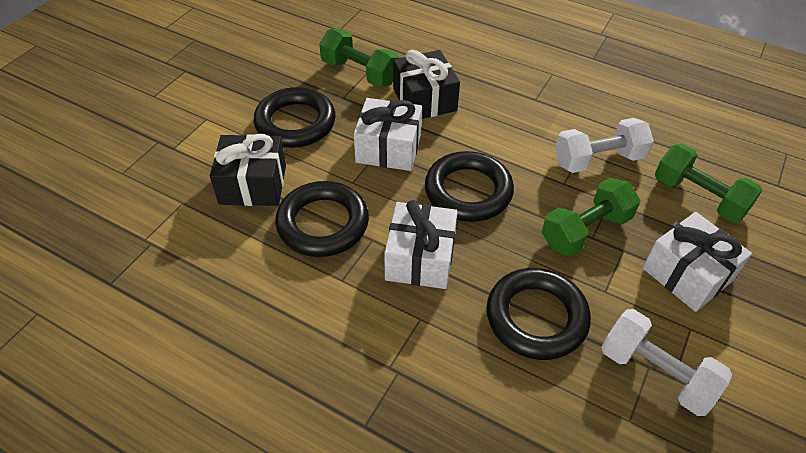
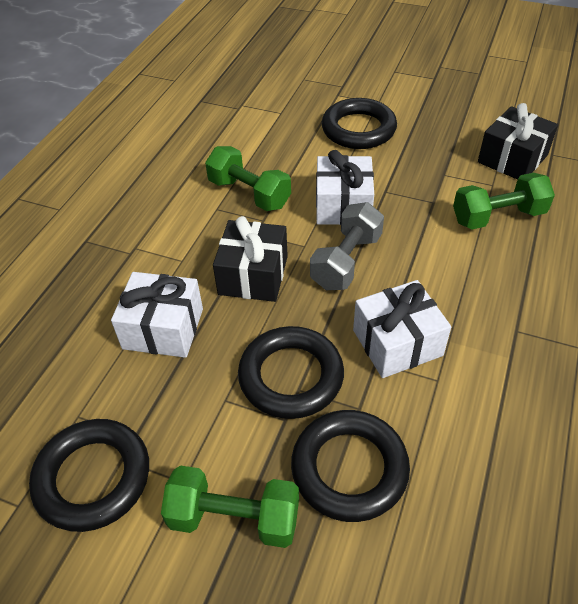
grey dumbbell: 0 -> 1
white dumbbell: 2 -> 0

